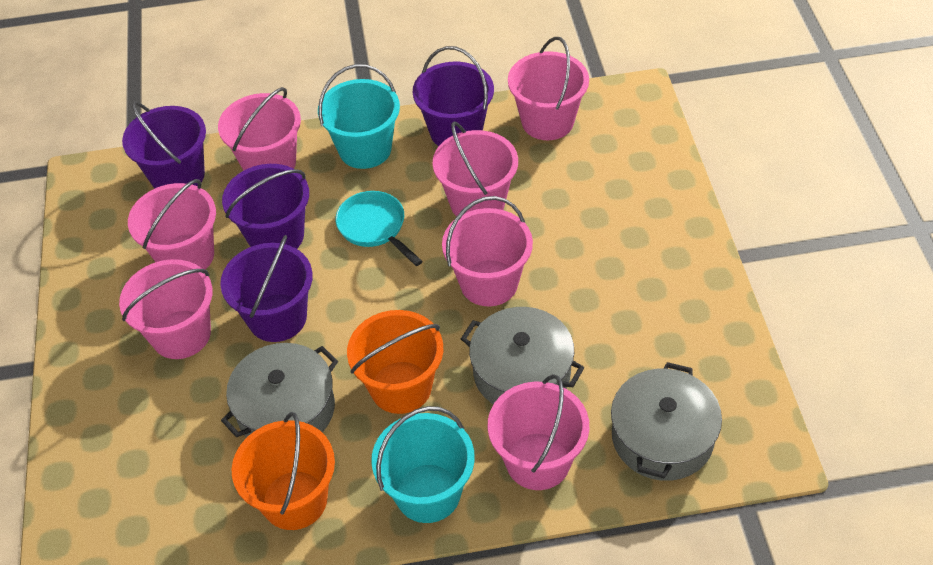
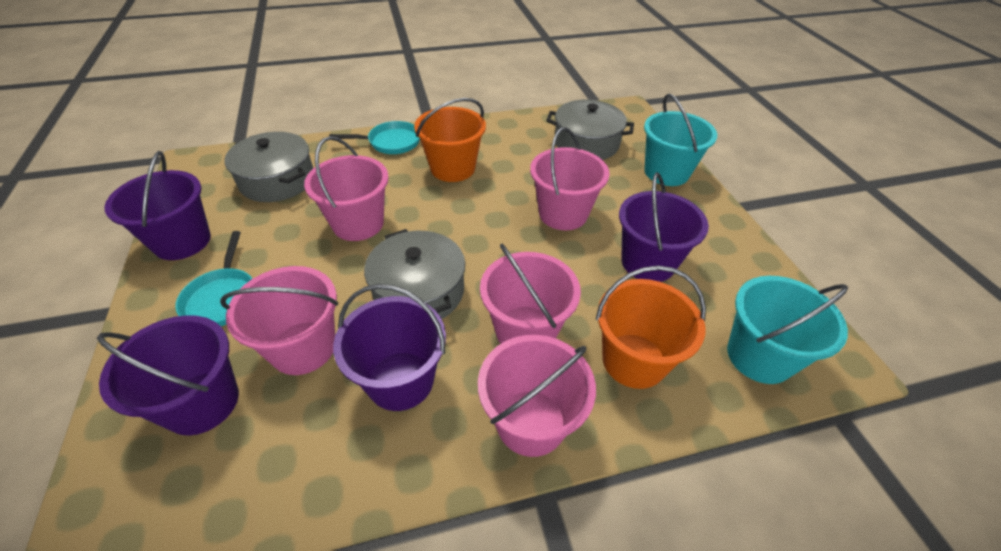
pink bucket: 7 -> 5
turquoise pan: 1 -> 2

